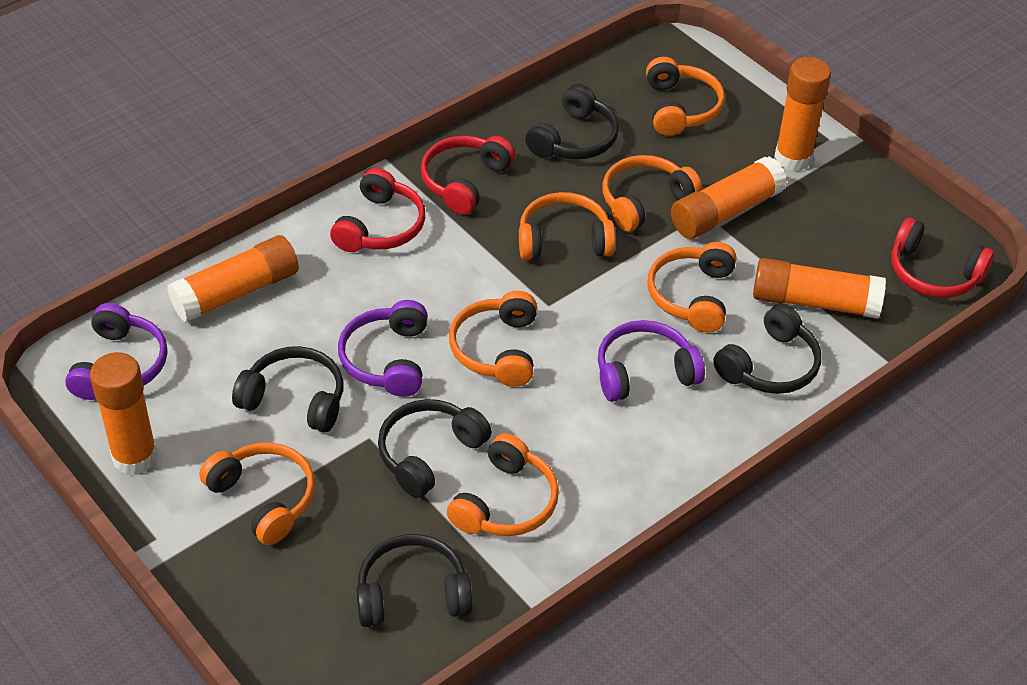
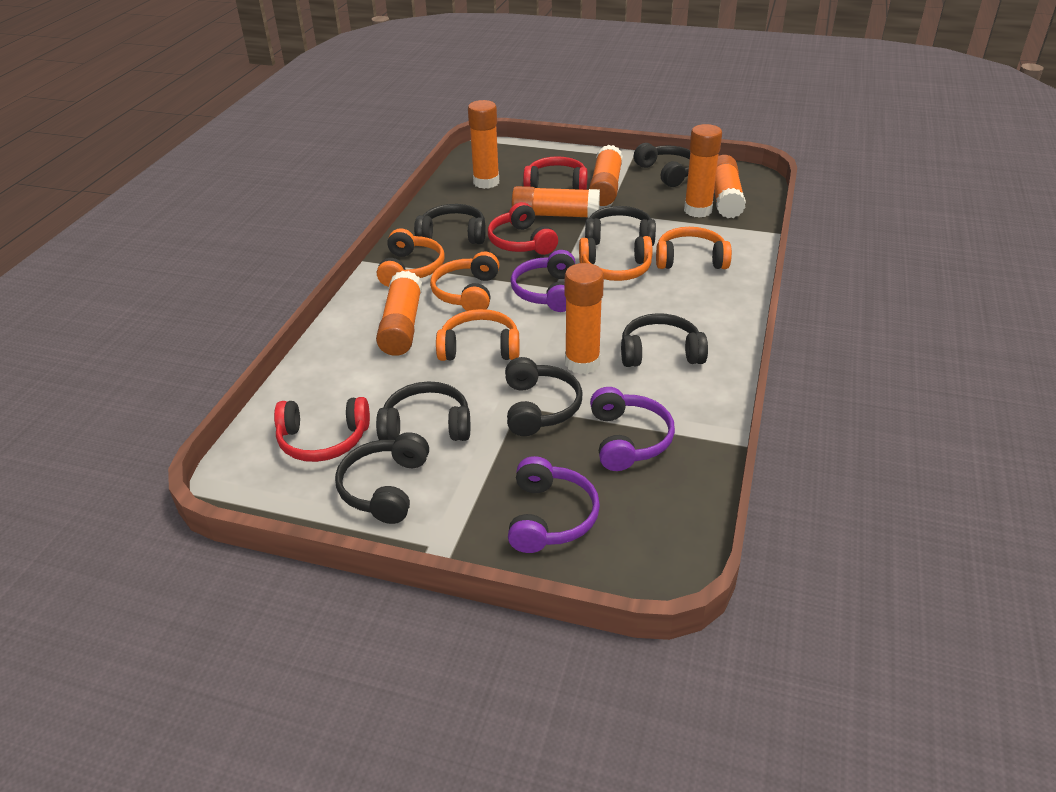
black headphones: 5 -> 7
orange glue stick: 5 -> 7
orange headphones: 7 -> 5

